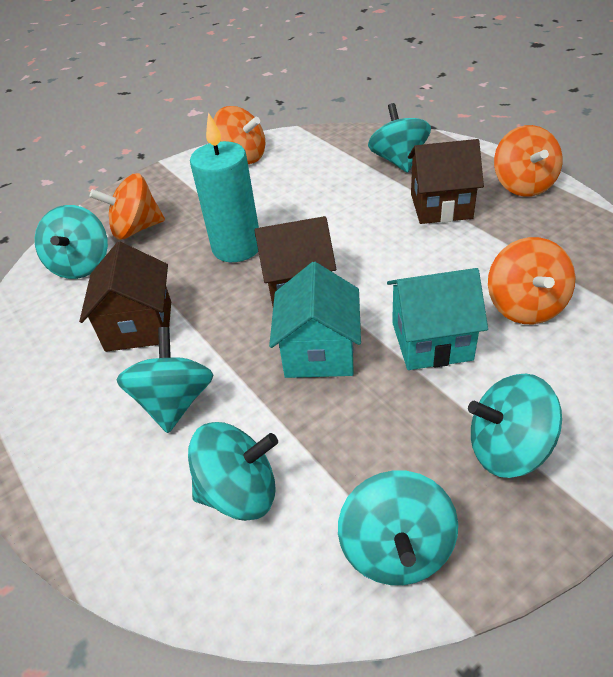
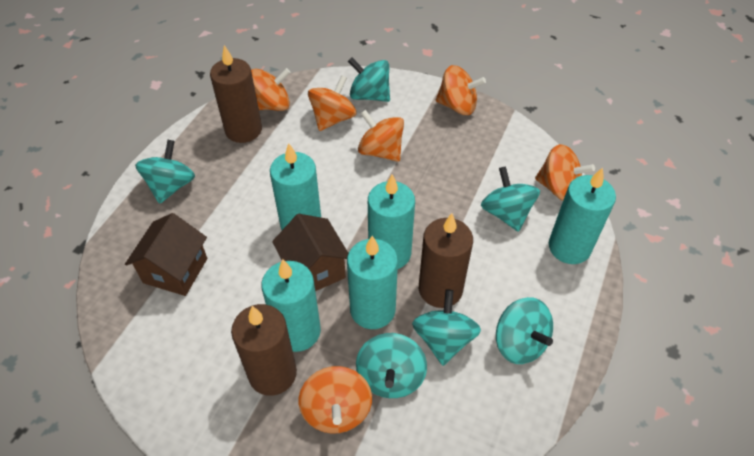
brown candle: 0 -> 3
brown house: 3 -> 2
orange spinning top: 4 -> 6
turquoise candle: 1 -> 5
turquoise house: 2 -> 0

